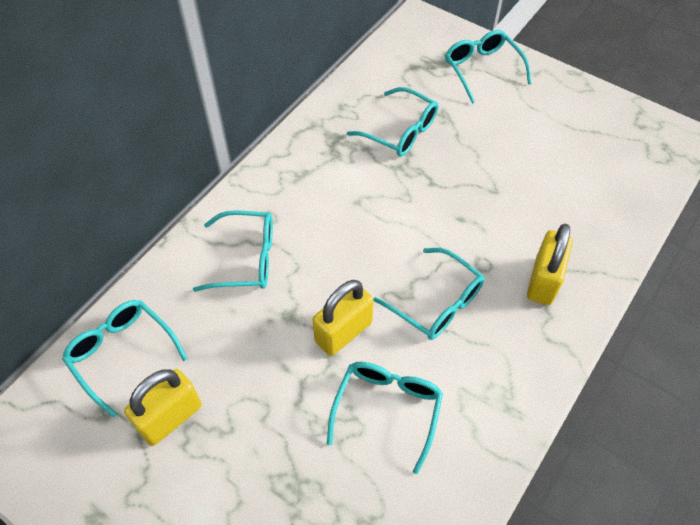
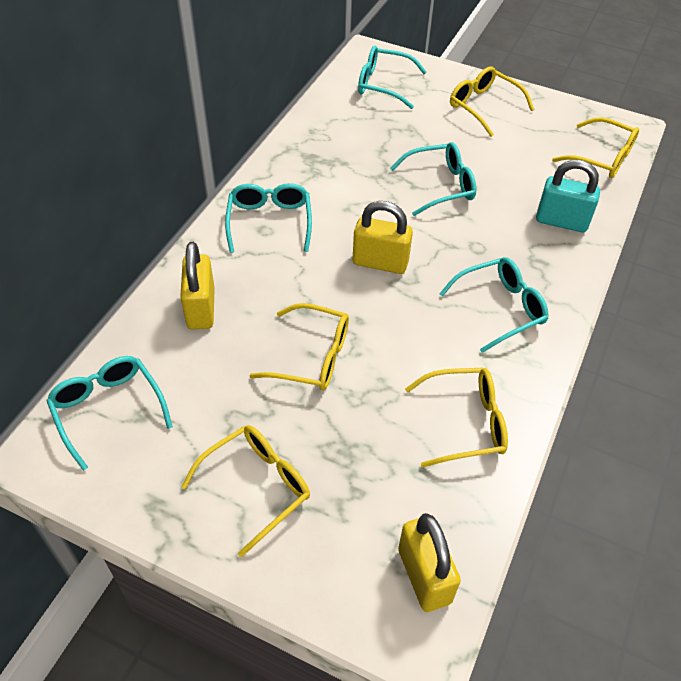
turquoise glasses: 6 -> 5
turquoise padlock: 0 -> 1
yellow glasses: 0 -> 5

